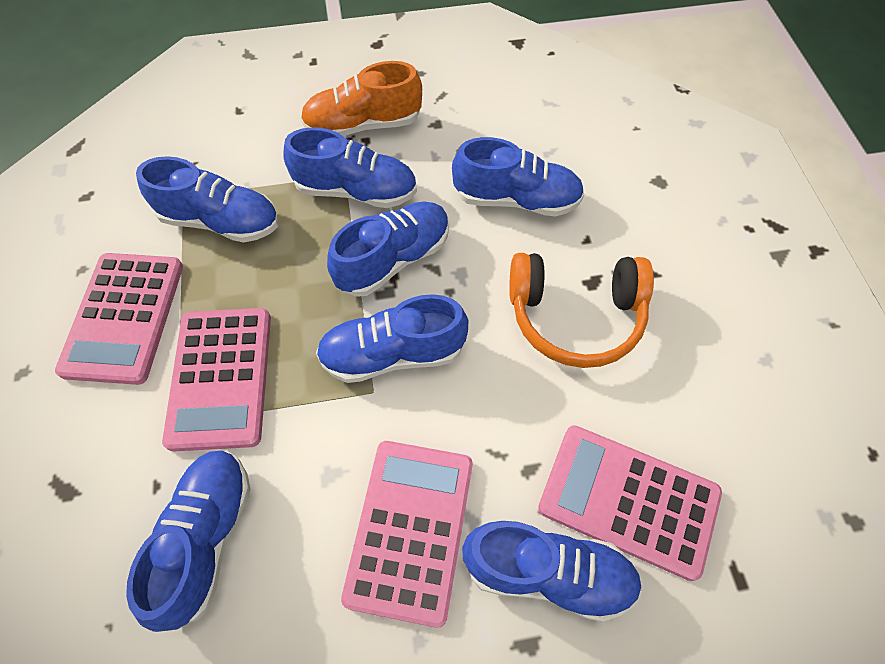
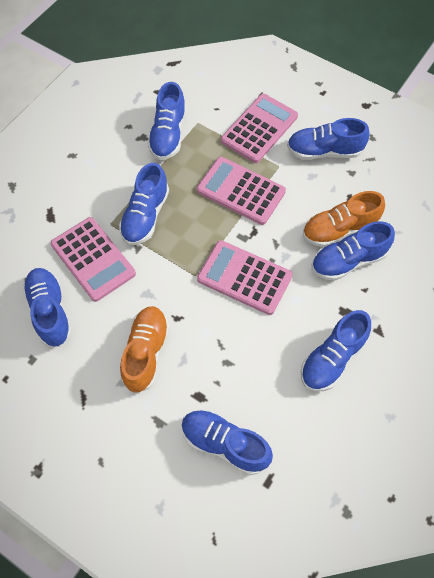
orange headphones: 1 -> 0
orange shoe: 1 -> 2

